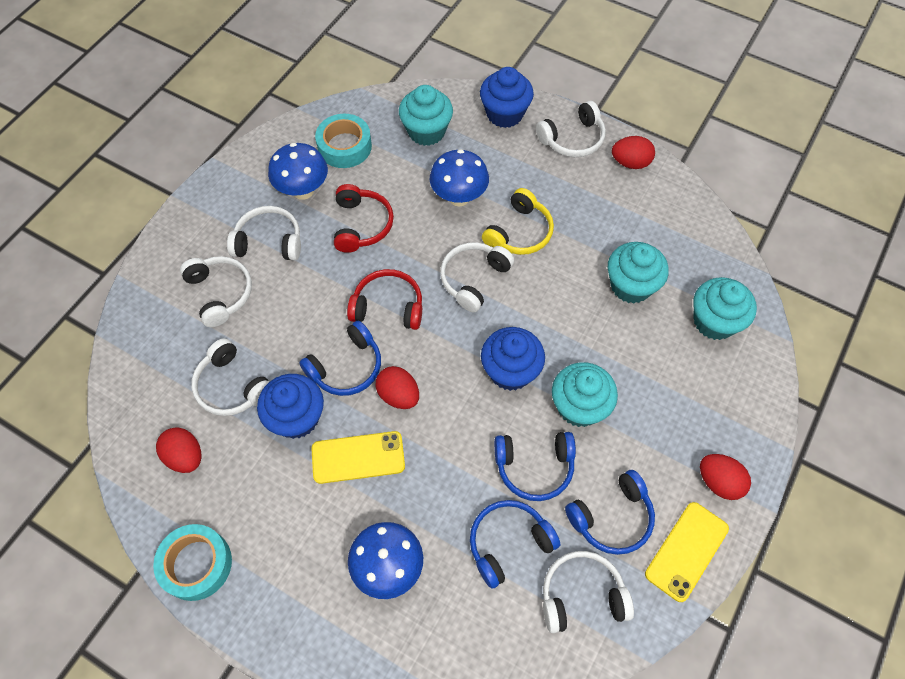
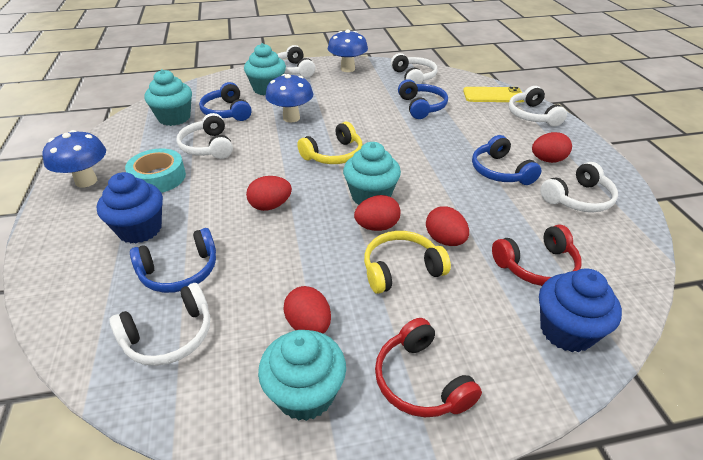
blue cupcake: 3 -> 2
red egg: 4 -> 5
turquoise tape: 2 -> 1
yellow headphones: 1 -> 2
yellow phone: 2 -> 1

